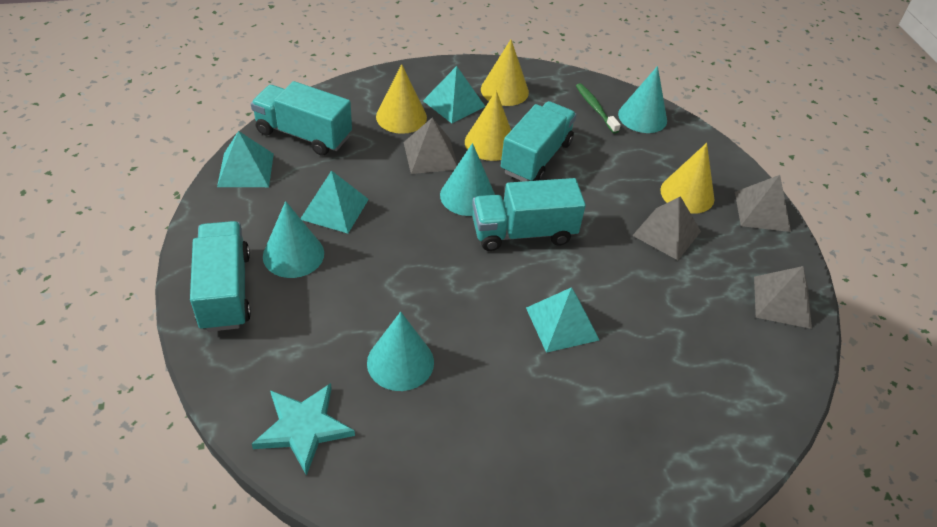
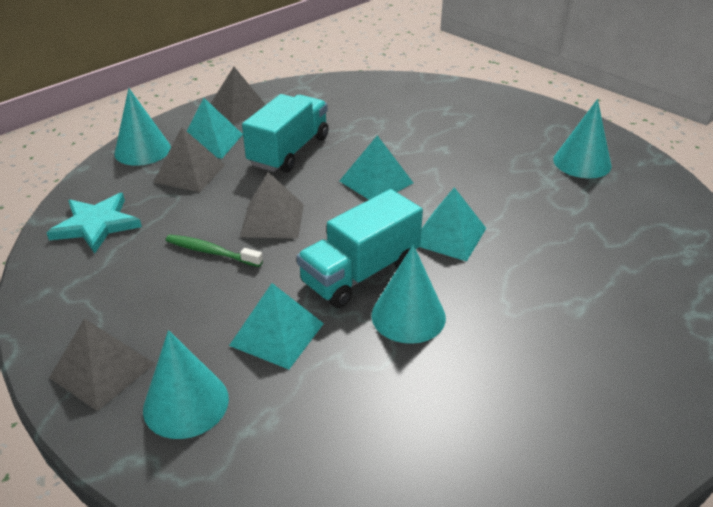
turquoise truck: 4 -> 2
yellow cone: 4 -> 0

